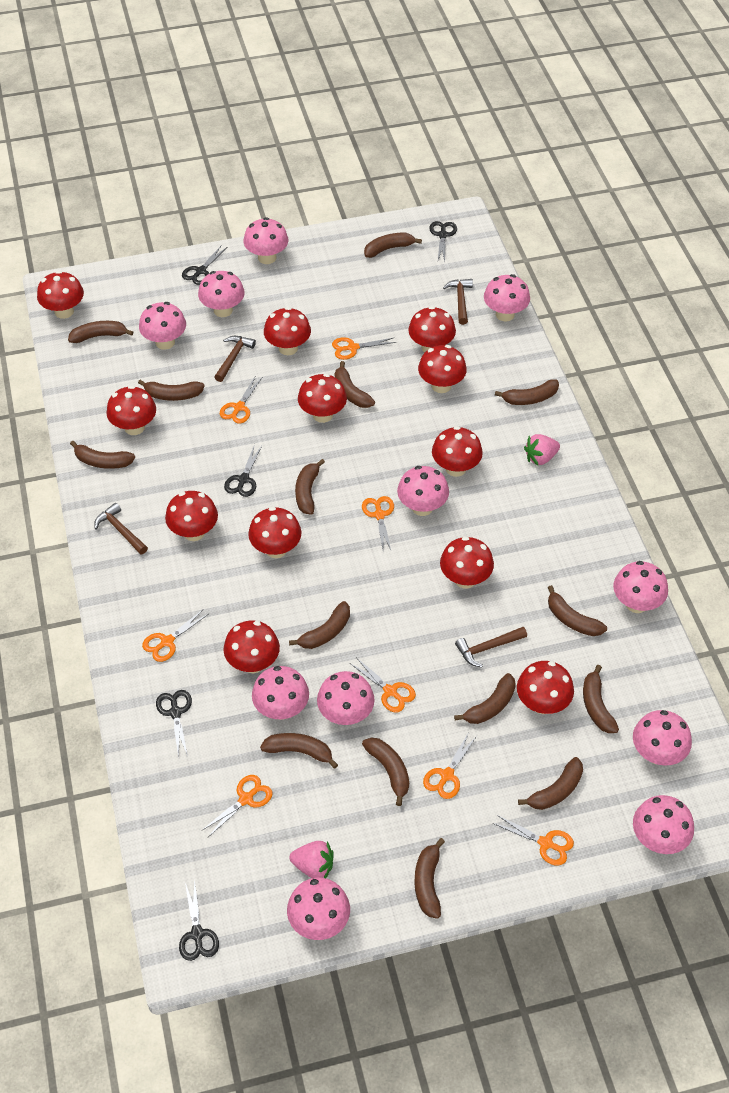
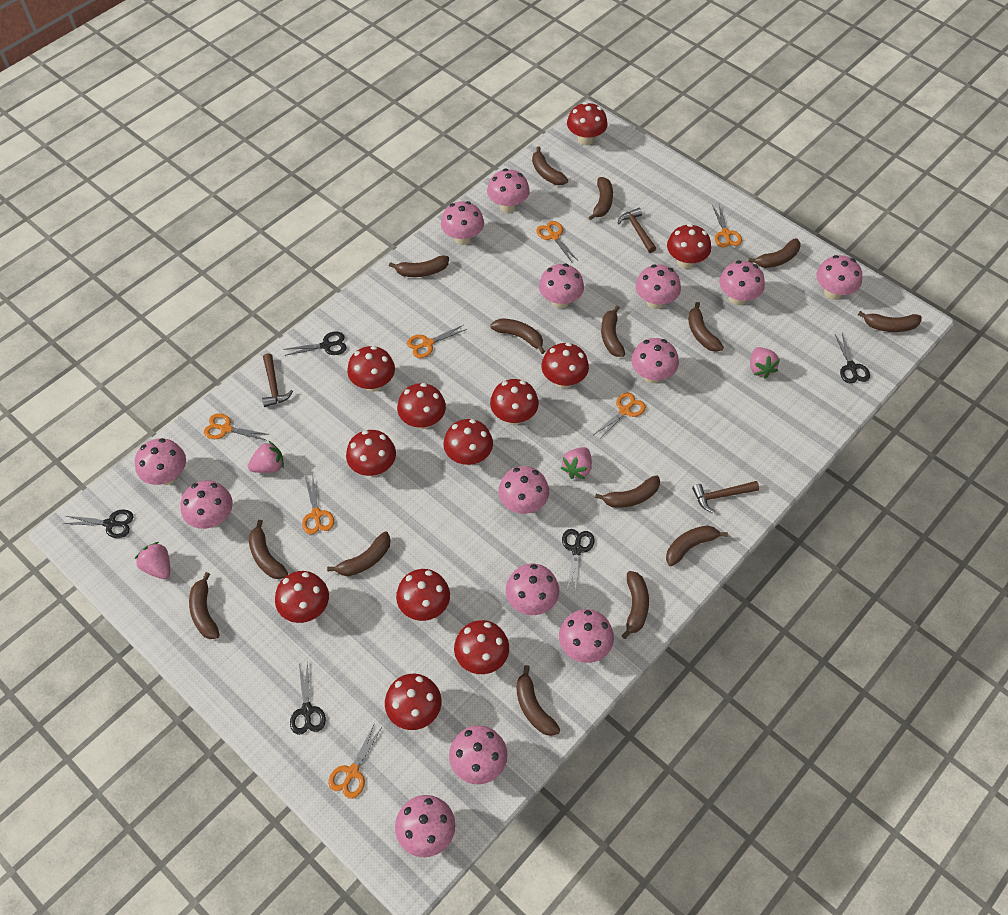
brown hammer: 4 -> 3
orange scissors: 8 -> 7
pink mushroom: 11 -> 14
pink strawberry: 2 -> 4

